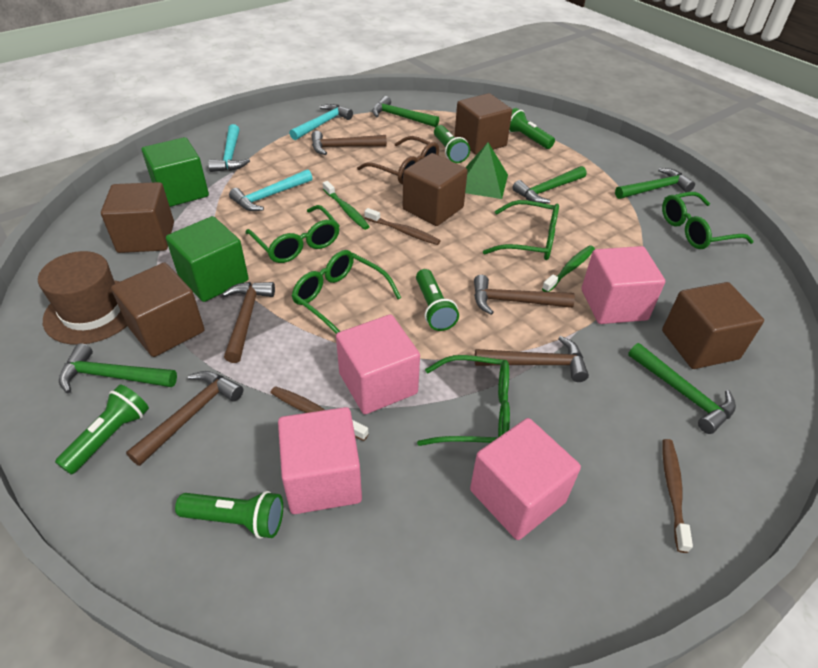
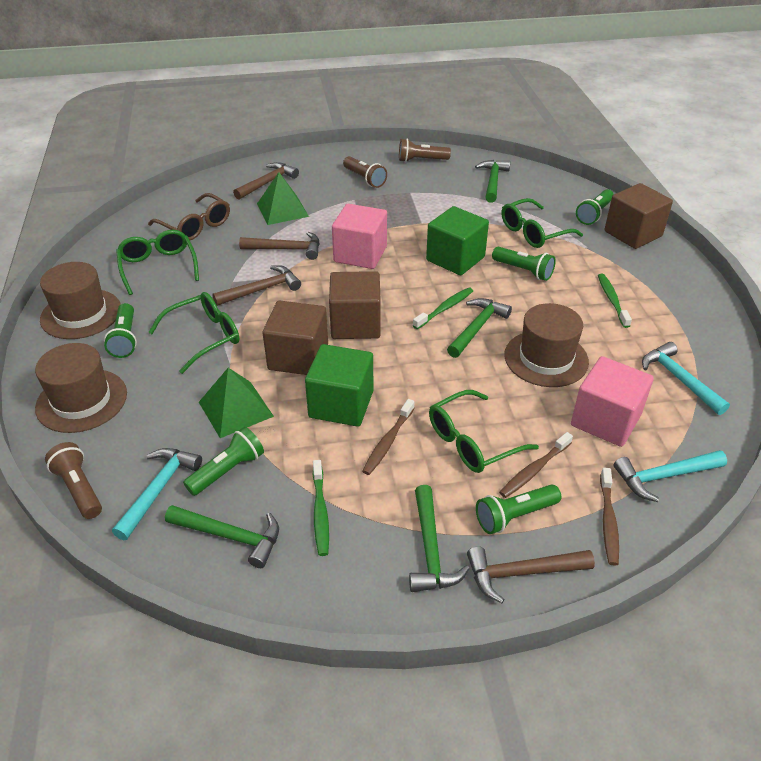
brown cube: 5 -> 3
brown flashlight: 0 -> 3
brown hammer: 5 -> 4
brown hat: 1 -> 3
green glasses: 5 -> 4
green hammer: 5 -> 4
green pyramid: 1 -> 2
green toothbrush: 2 -> 3
pink cube: 4 -> 2

